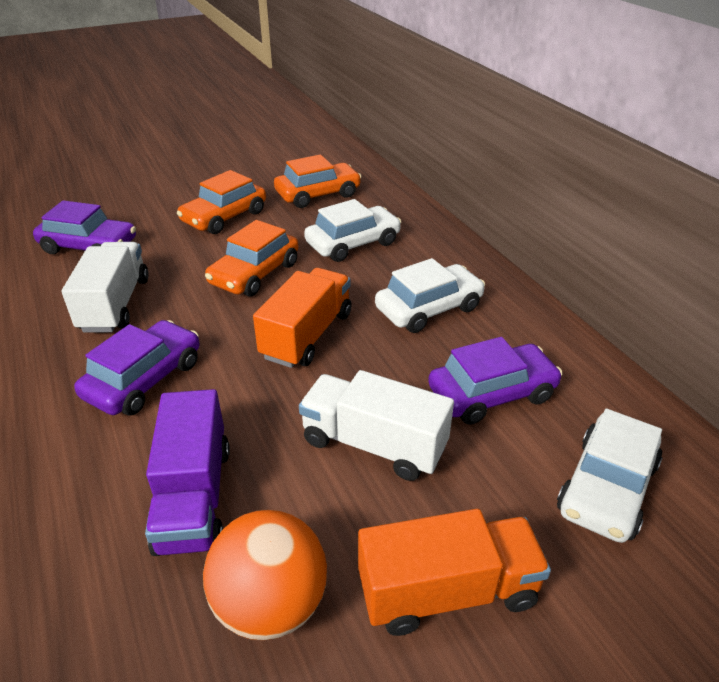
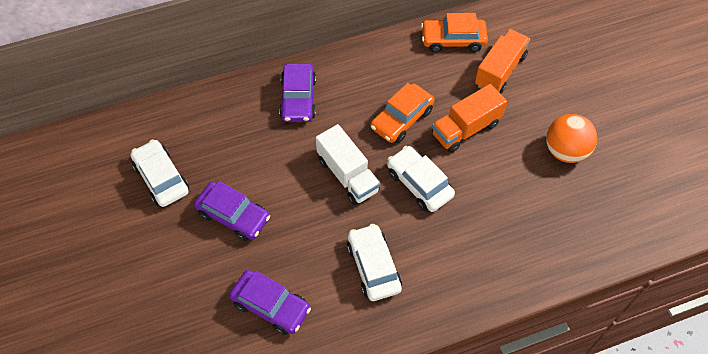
orange car: 3 -> 2
purple truck: 1 -> 0
white truck: 2 -> 1

